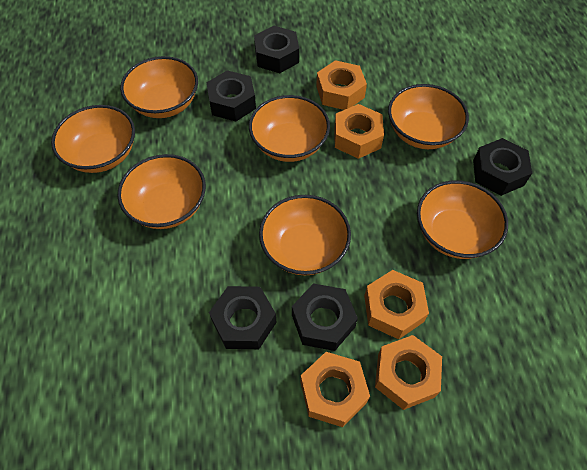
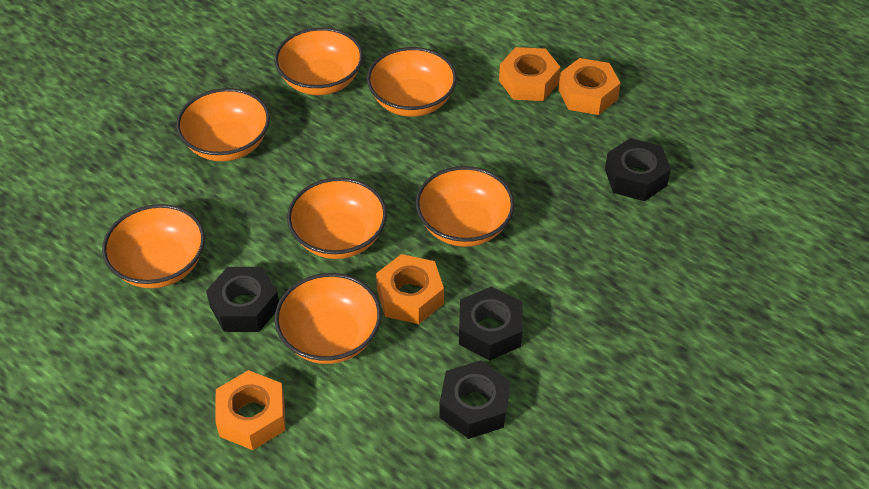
black nut: 5 -> 4
orange nut: 5 -> 4

